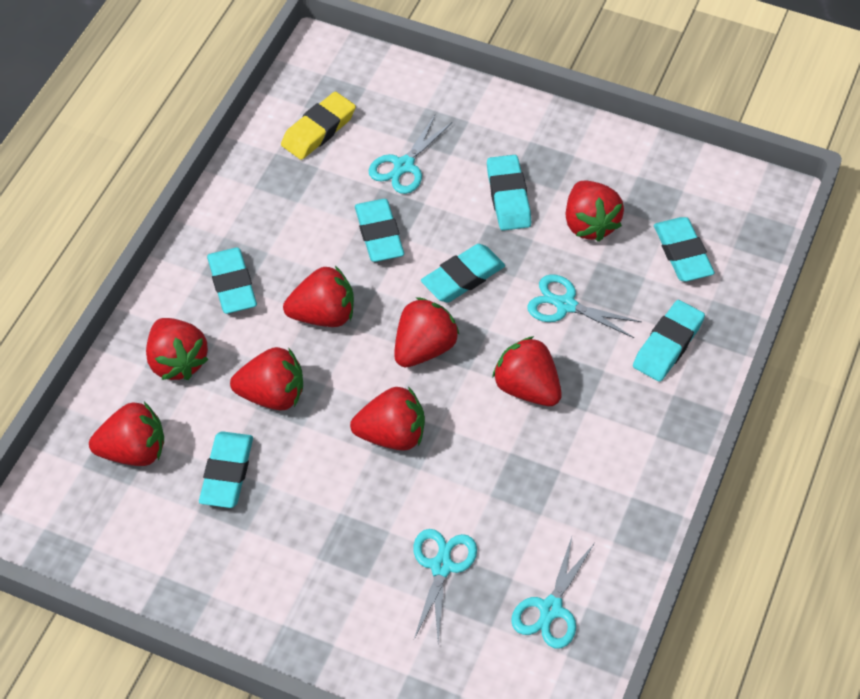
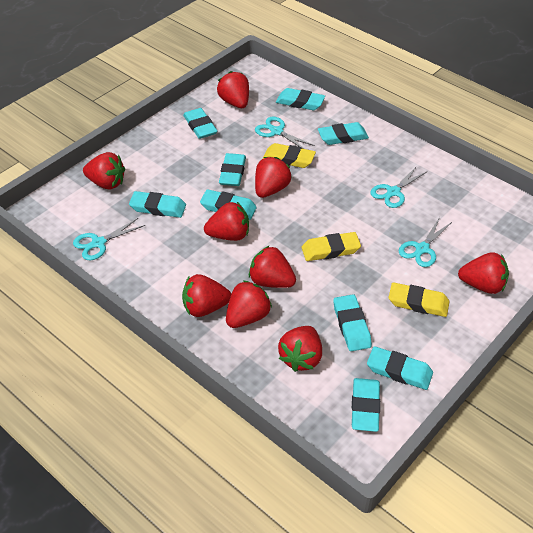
red strawberry: 8 -> 9
turquoise eraser: 7 -> 9
yellow eraser: 1 -> 3

